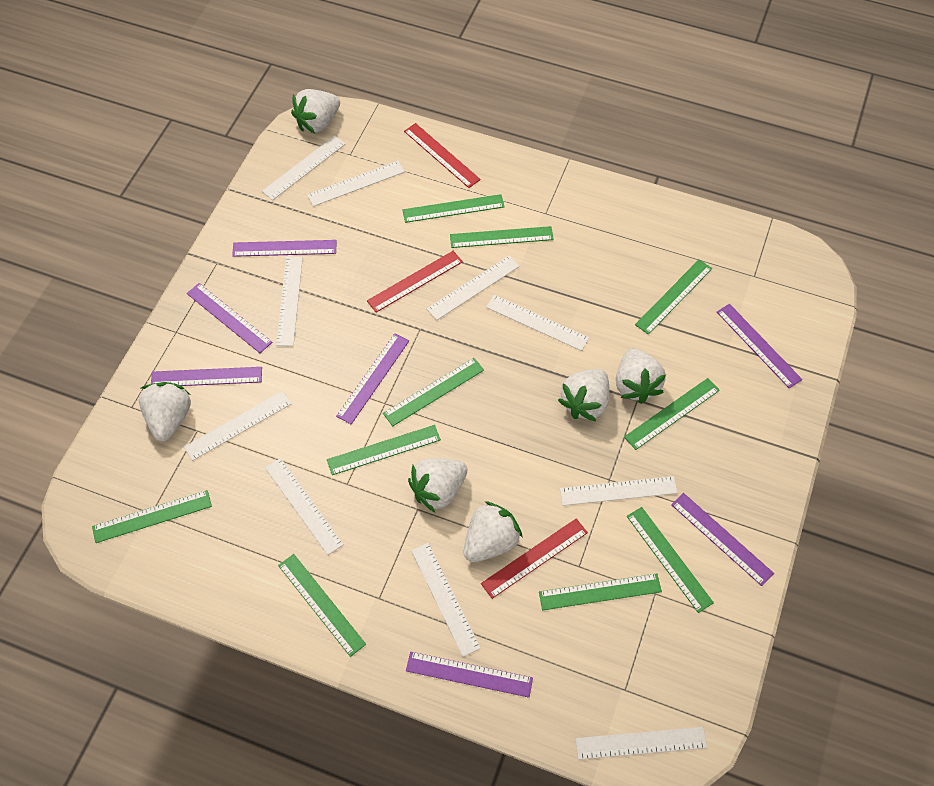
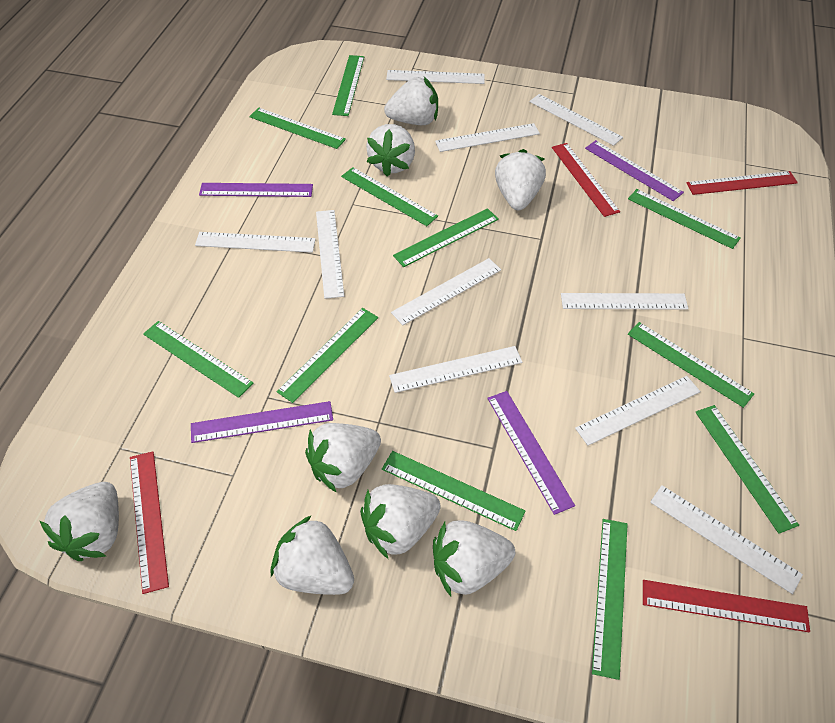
green ruler: 10 -> 11
purple ruler: 7 -> 4
red ruler: 3 -> 4
white strawberry: 6 -> 8

